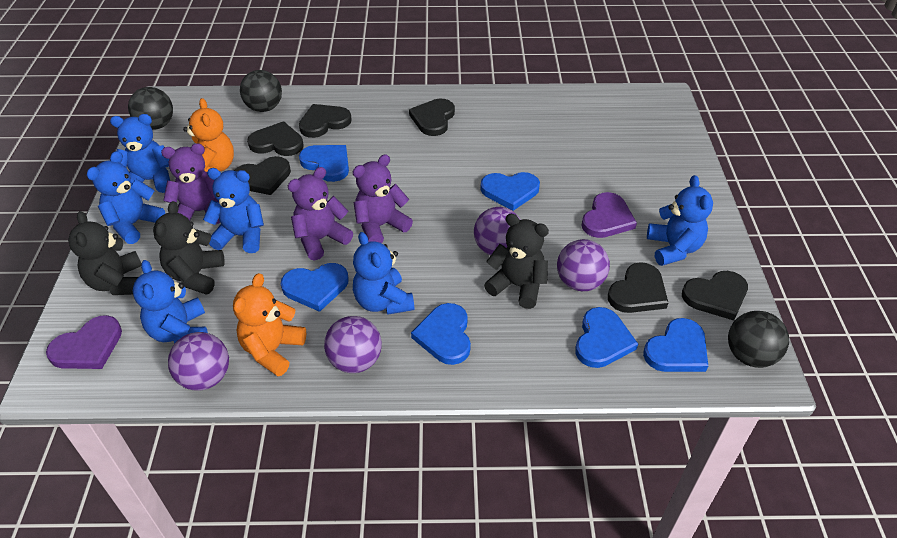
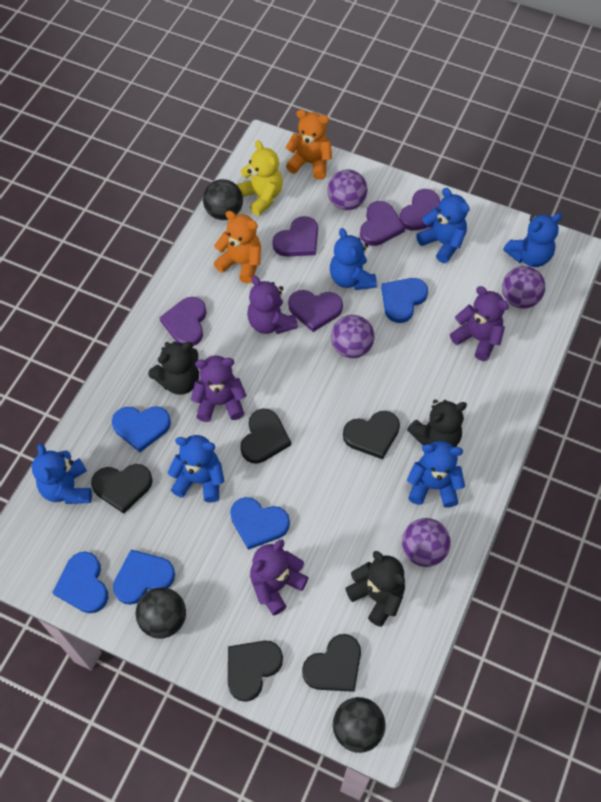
black heart: 6 -> 5
blue heart: 6 -> 5
purple heart: 2 -> 5
purple teddy bear: 3 -> 4
yellow teddy bear: 0 -> 1

